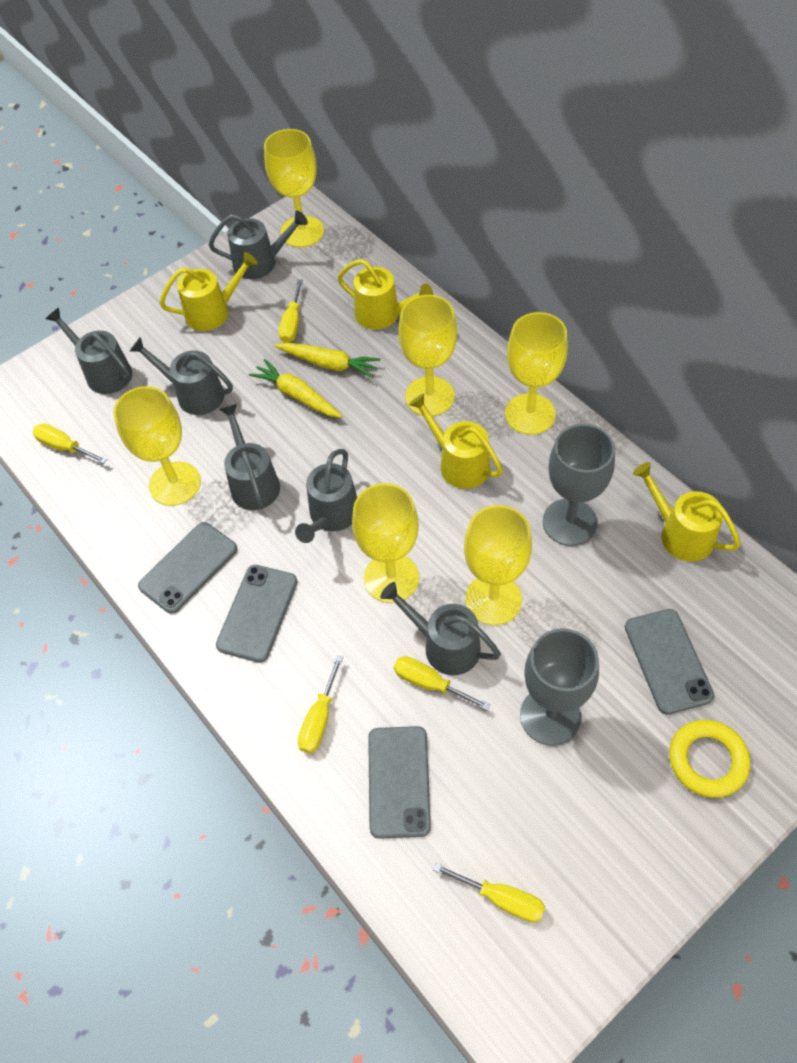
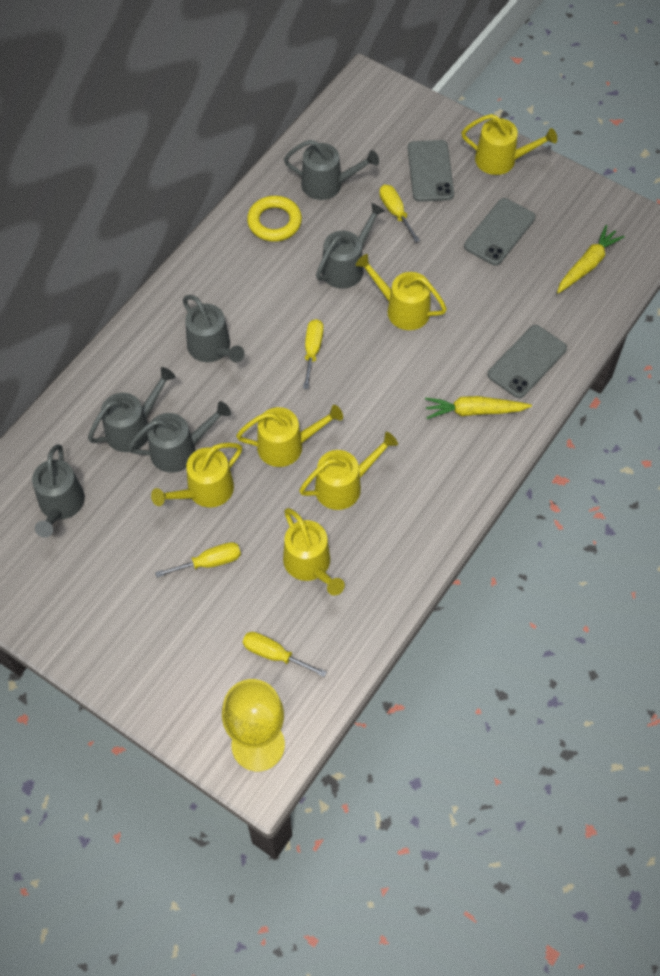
grey goblet: 2 -> 0
grey phone: 4 -> 3
yellow goblet: 6 -> 1
yellow screwdriver: 5 -> 4
yellow watering can: 4 -> 6

